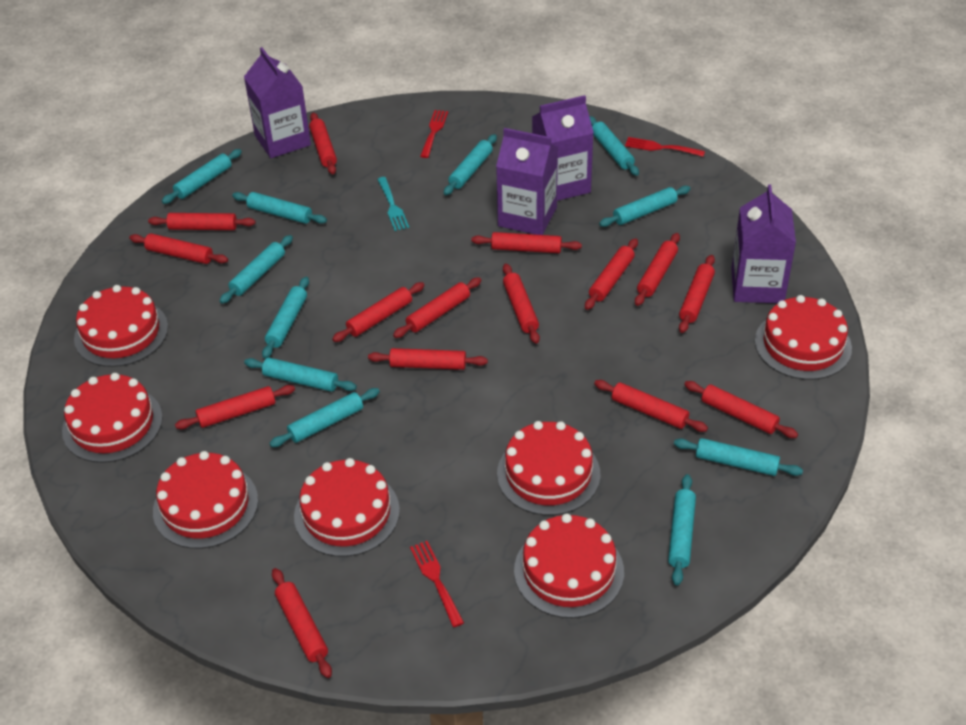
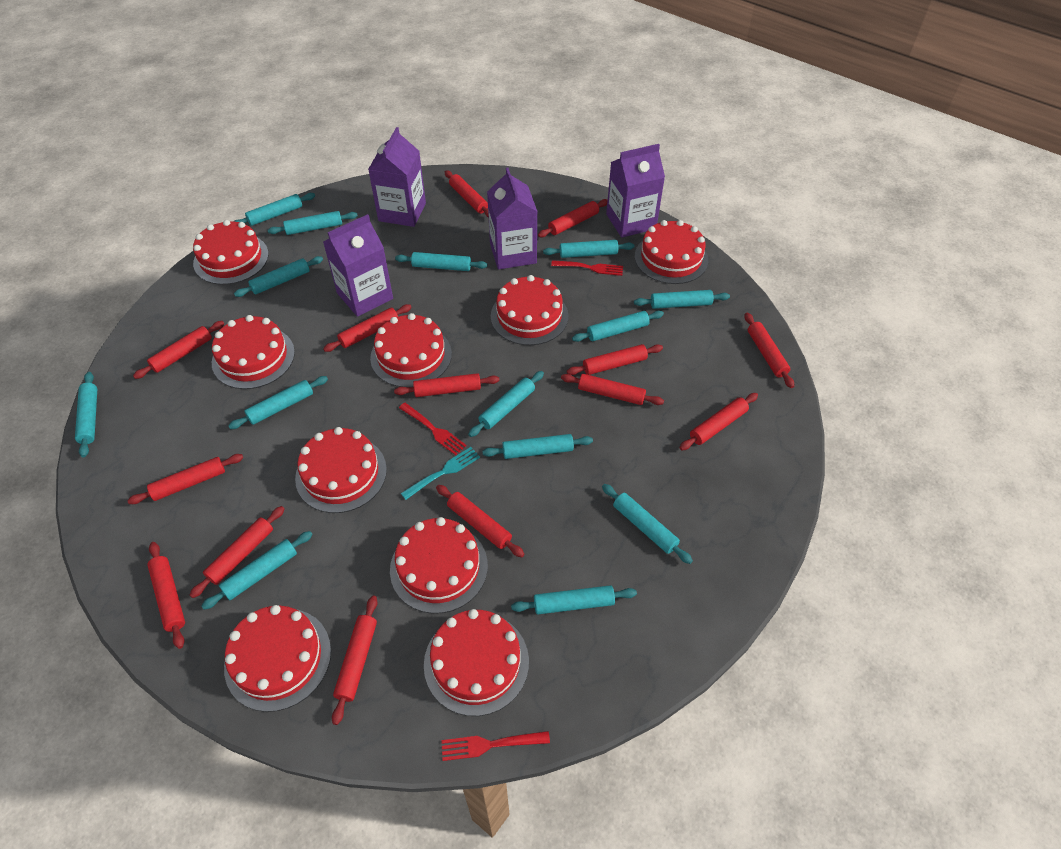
red cake: 7 -> 9
red rolling pin: 15 -> 14
turquoise rolling pin: 11 -> 14

